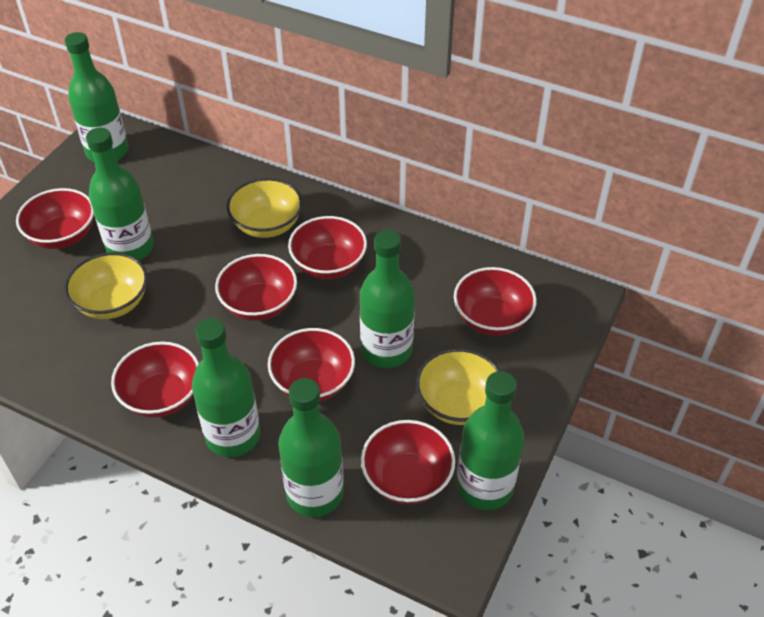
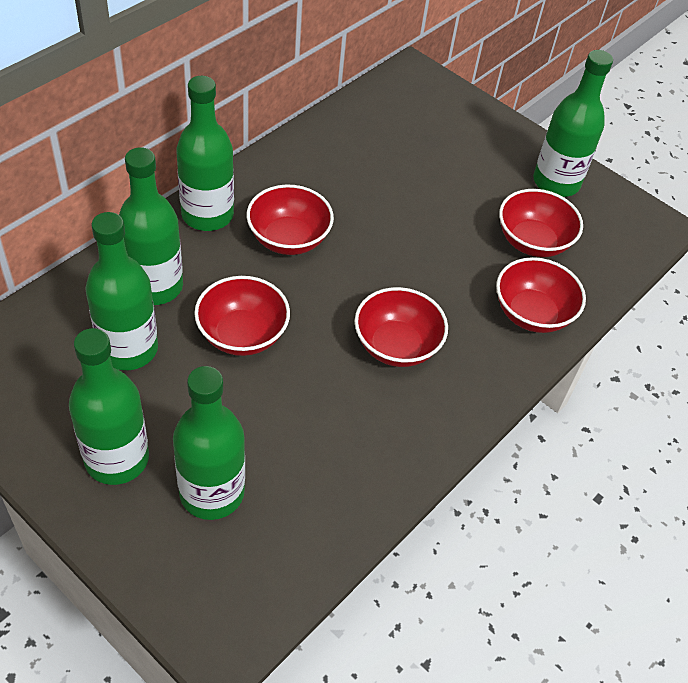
red bowl: 7 -> 5
yellow bowl: 3 -> 0

